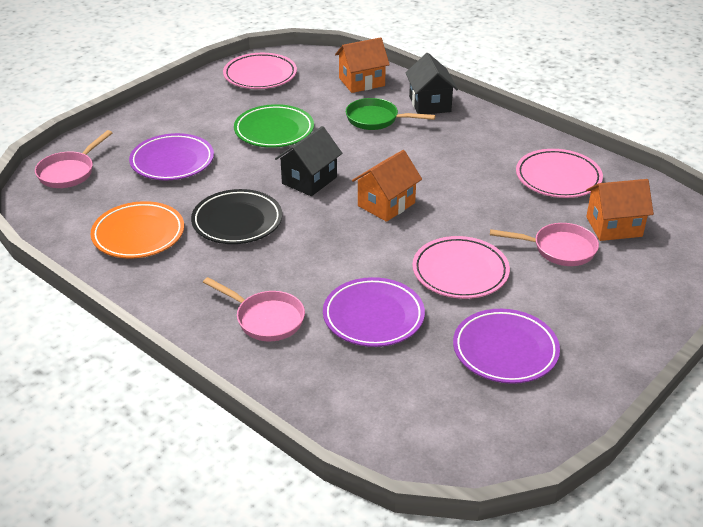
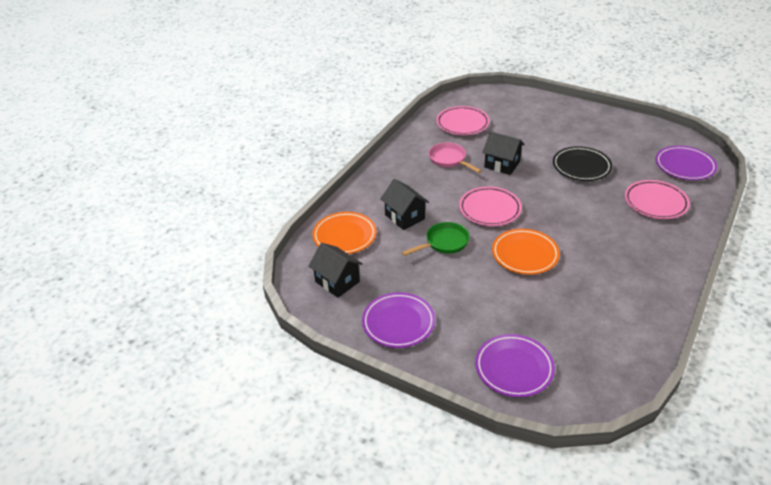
black house: 2 -> 3
green plate: 1 -> 0
orange house: 3 -> 0
orange plate: 1 -> 2
pink pan: 3 -> 1

